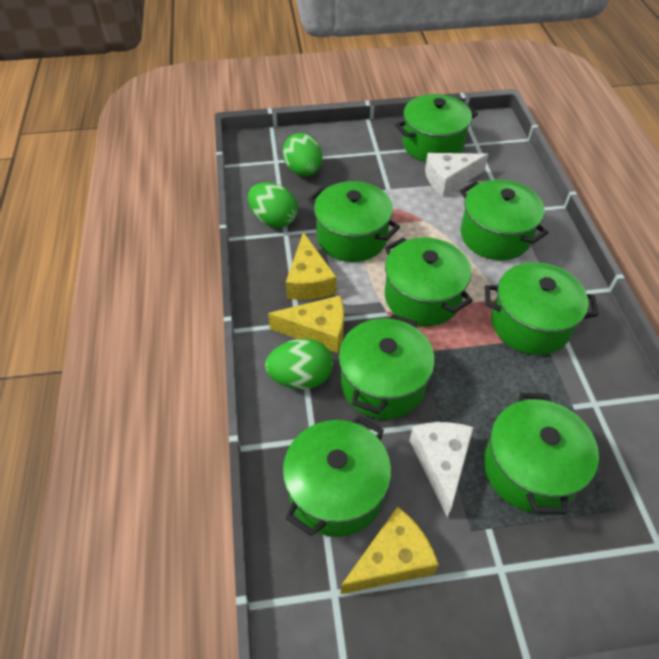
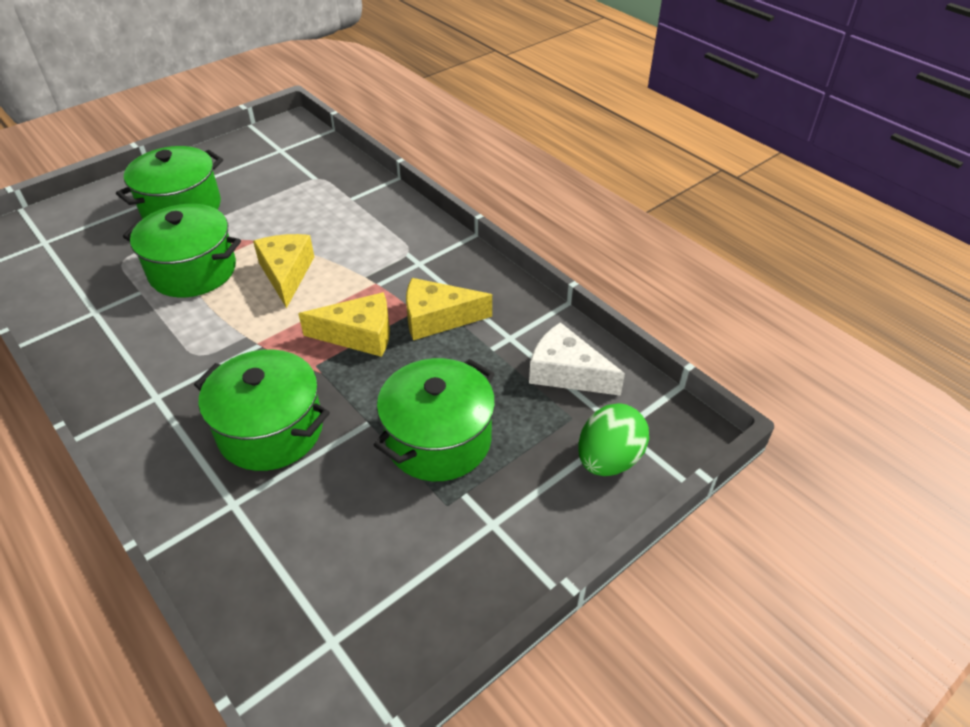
green egg: 3 -> 1
green pot: 8 -> 4
white cheese: 2 -> 1

